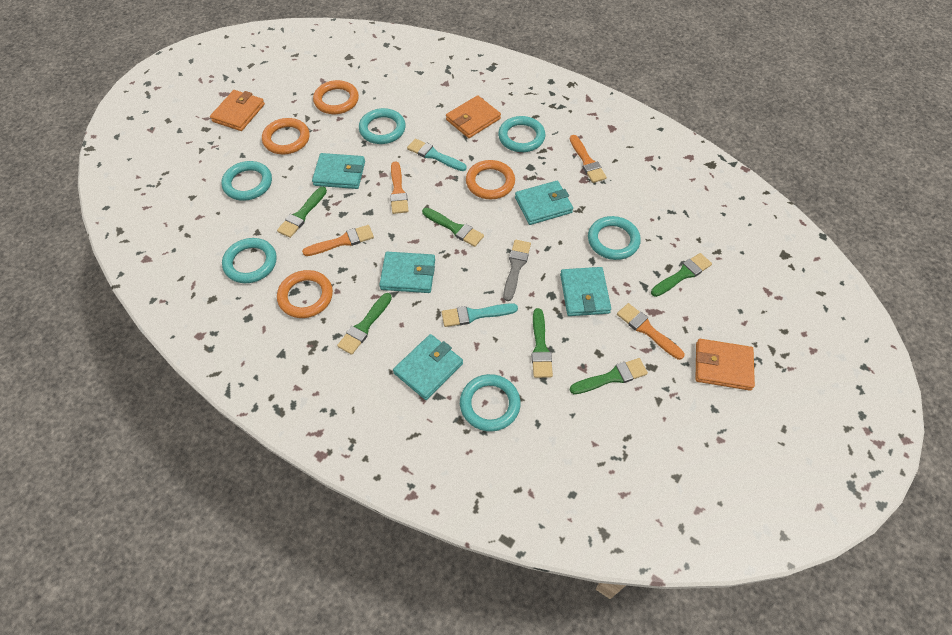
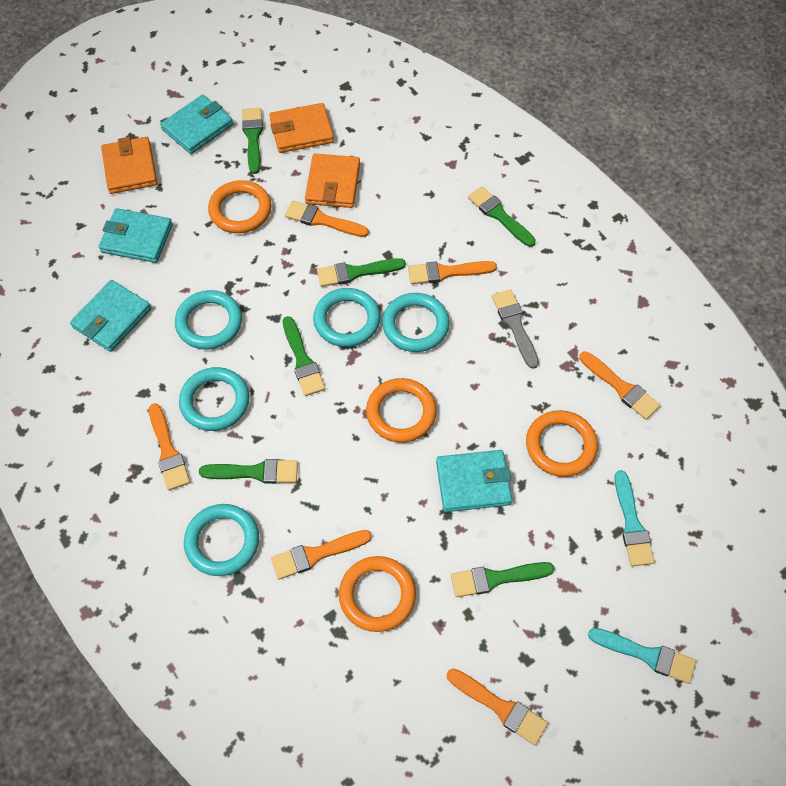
orange brush: 4 -> 6
turquoise ring: 6 -> 5
turquoise wallet: 5 -> 4

